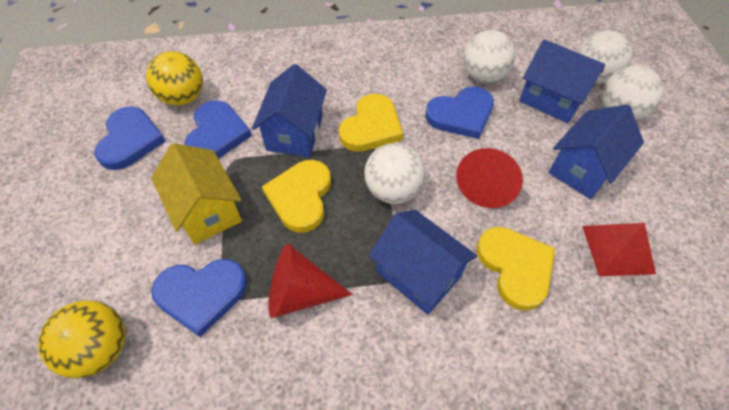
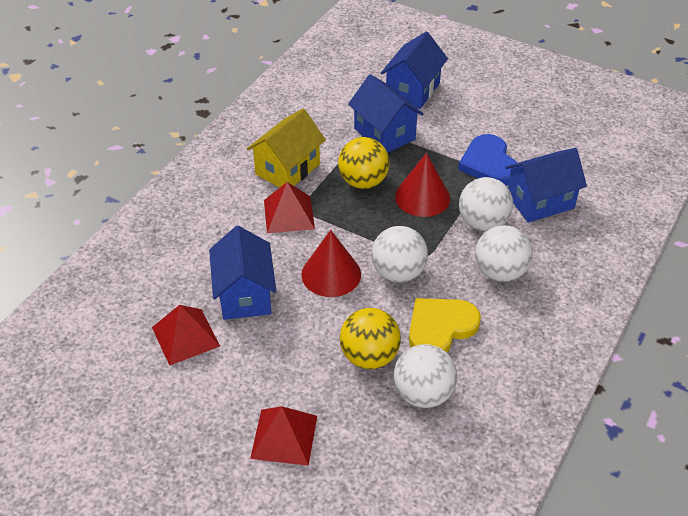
blue heart: 4 -> 1
red pyramid: 1 -> 3
yellow heart: 3 -> 1

